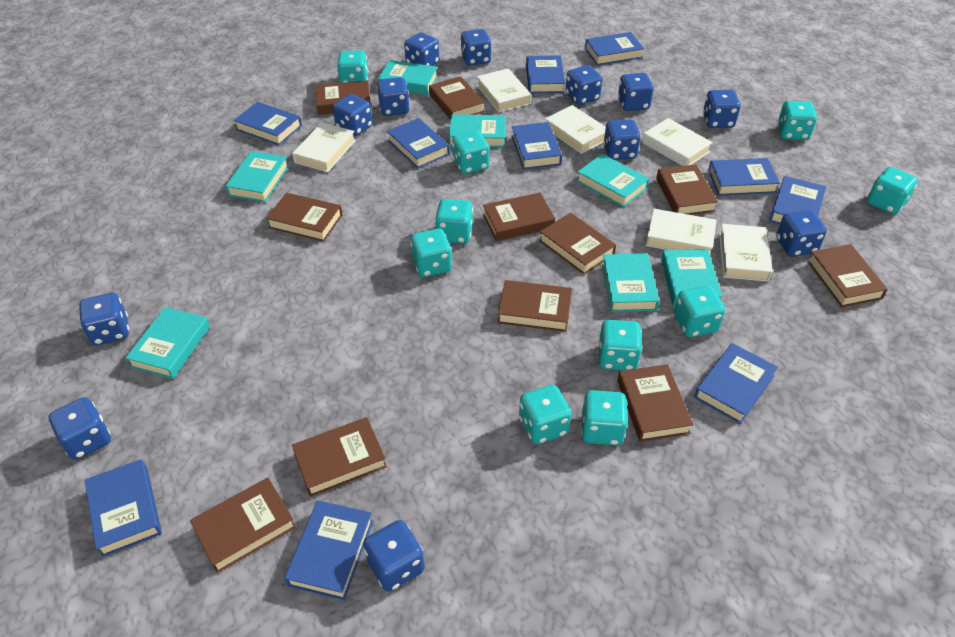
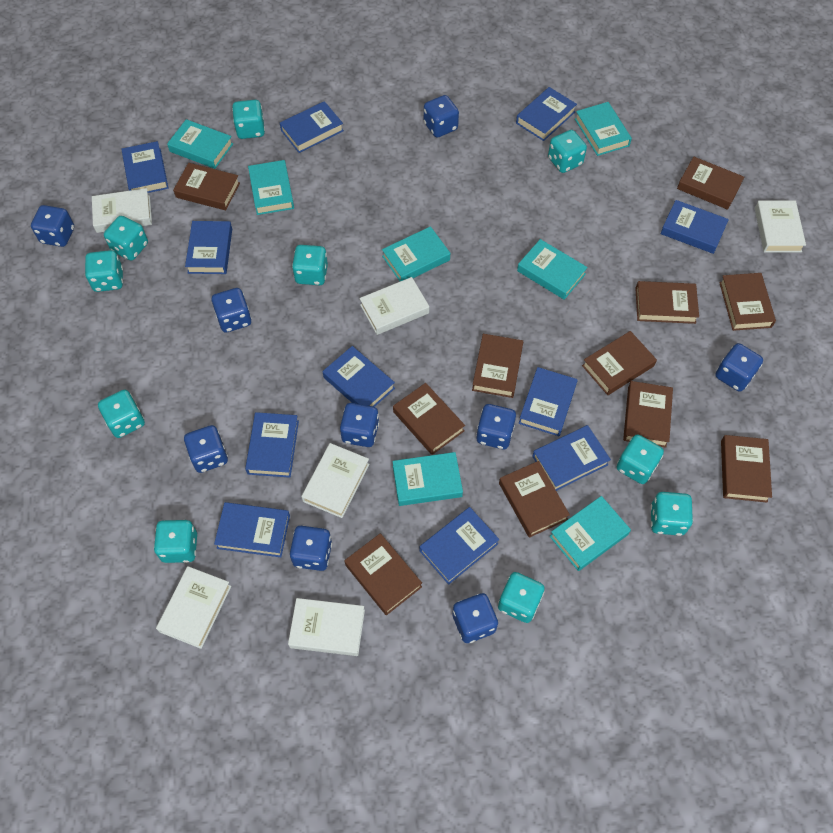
blue book: 10 -> 11
blue dice: 12 -> 9

